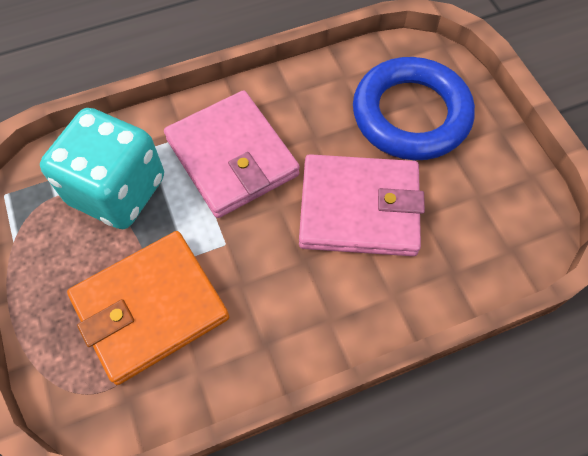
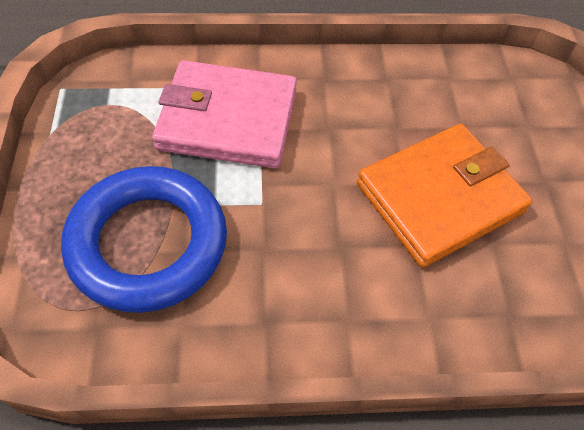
pink wallet: 2 -> 1
turquoise dice: 1 -> 0

